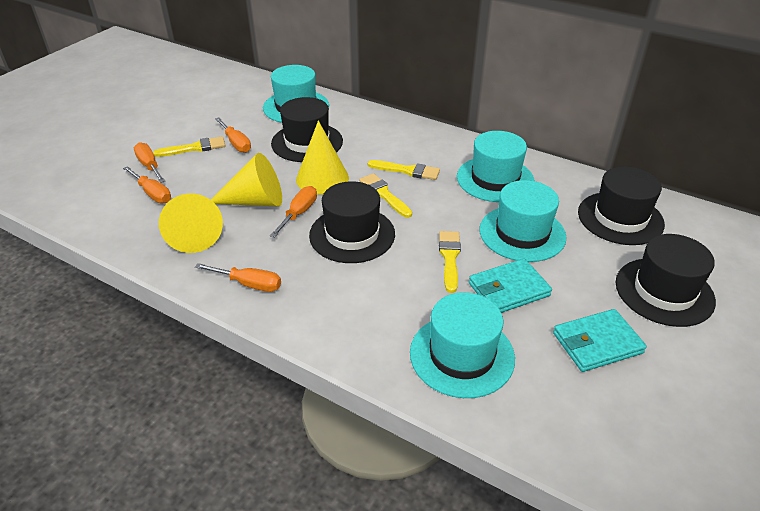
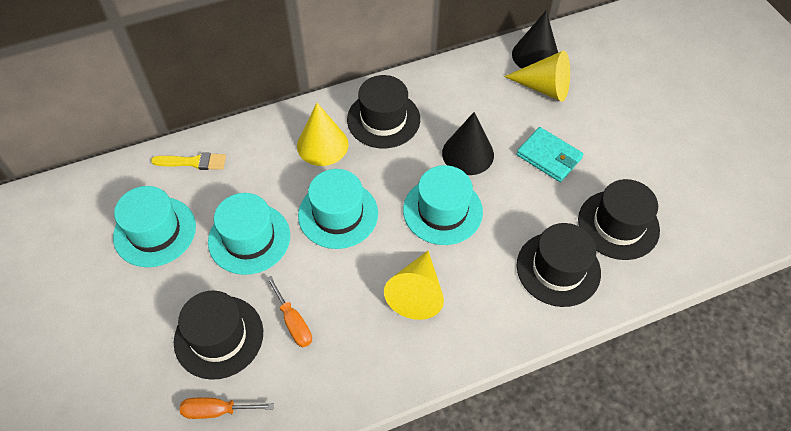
black cone: 0 -> 2
orange screwdriver: 5 -> 2
turquoise wallet: 2 -> 1
yellow brush: 4 -> 1

